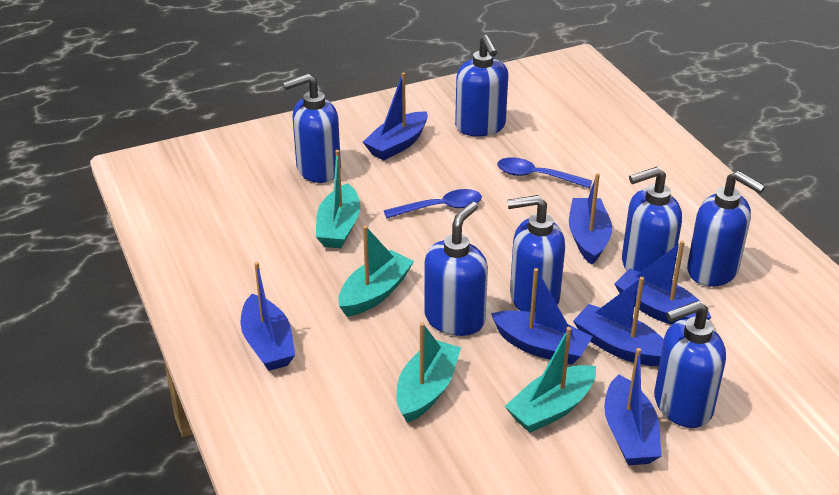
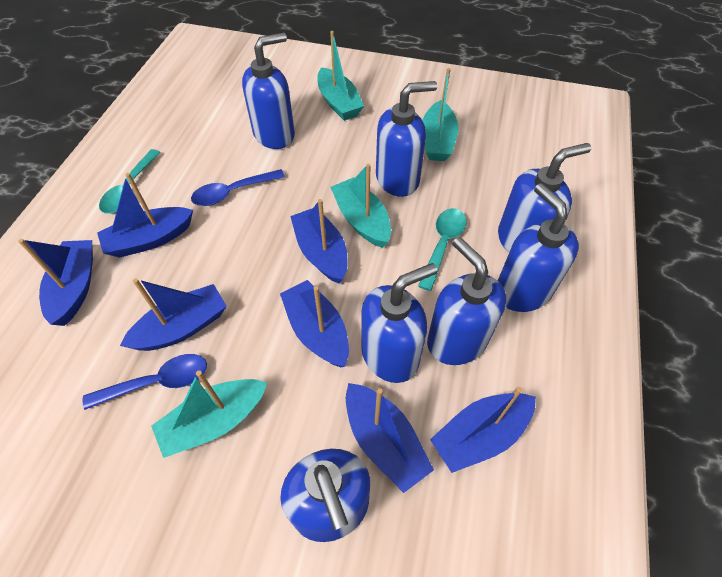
turquoise spoon: 0 -> 2

